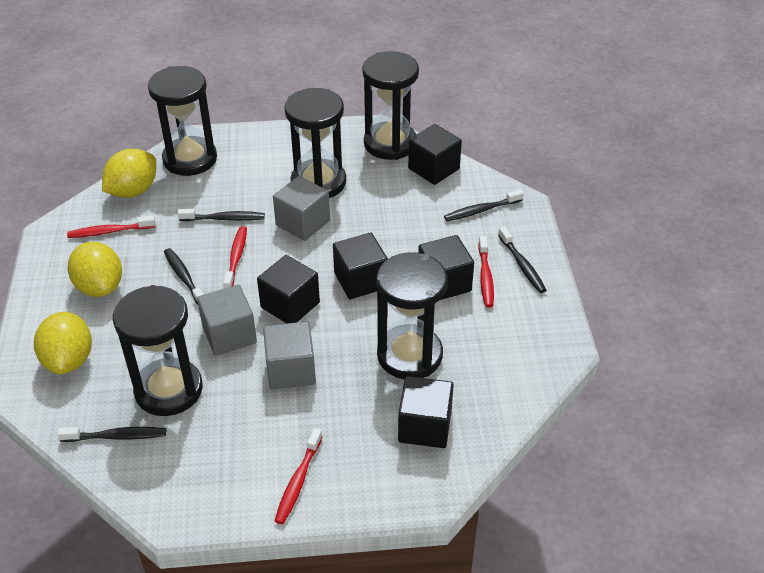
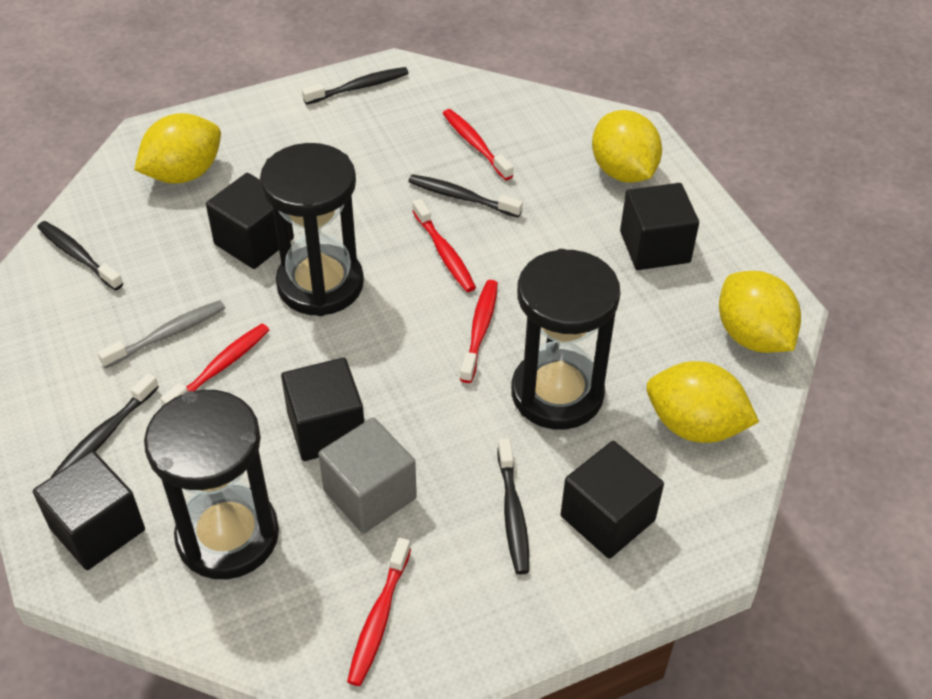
black hourglass: 5 -> 3
grey cube: 3 -> 1
grey toothbrush: 0 -> 1
red toothbrush: 4 -> 5
yellow lemon: 3 -> 4

